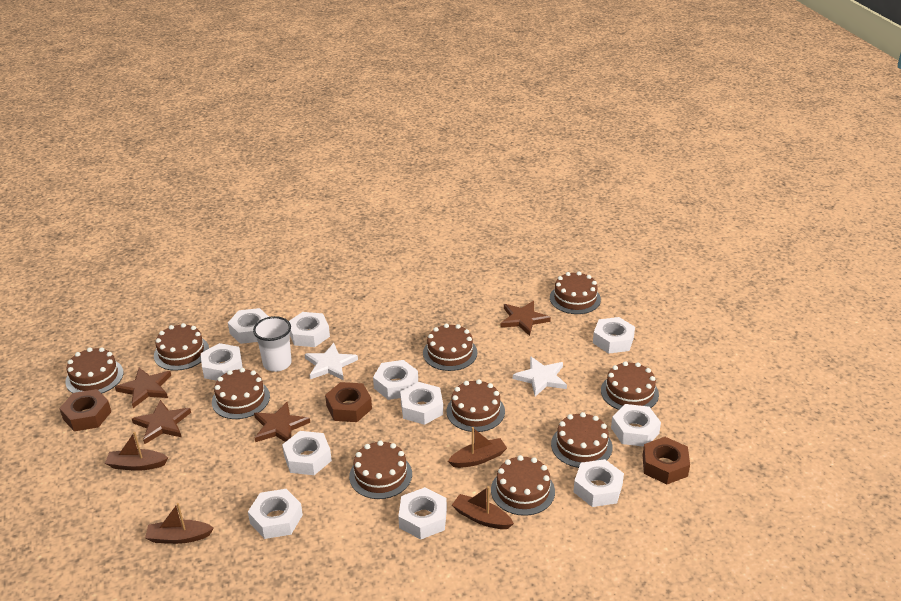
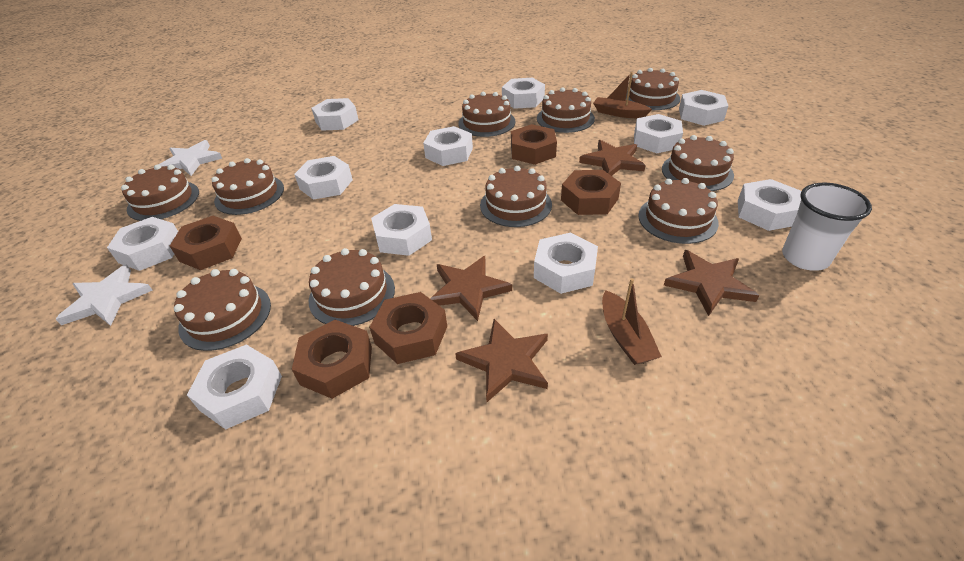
brown boat: 4 -> 2
brown nut: 3 -> 5

